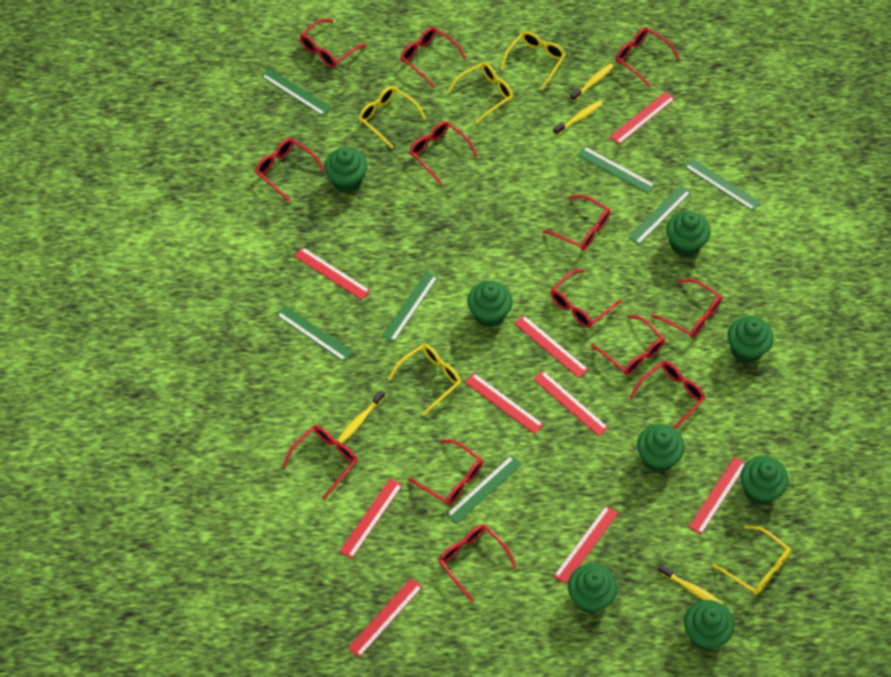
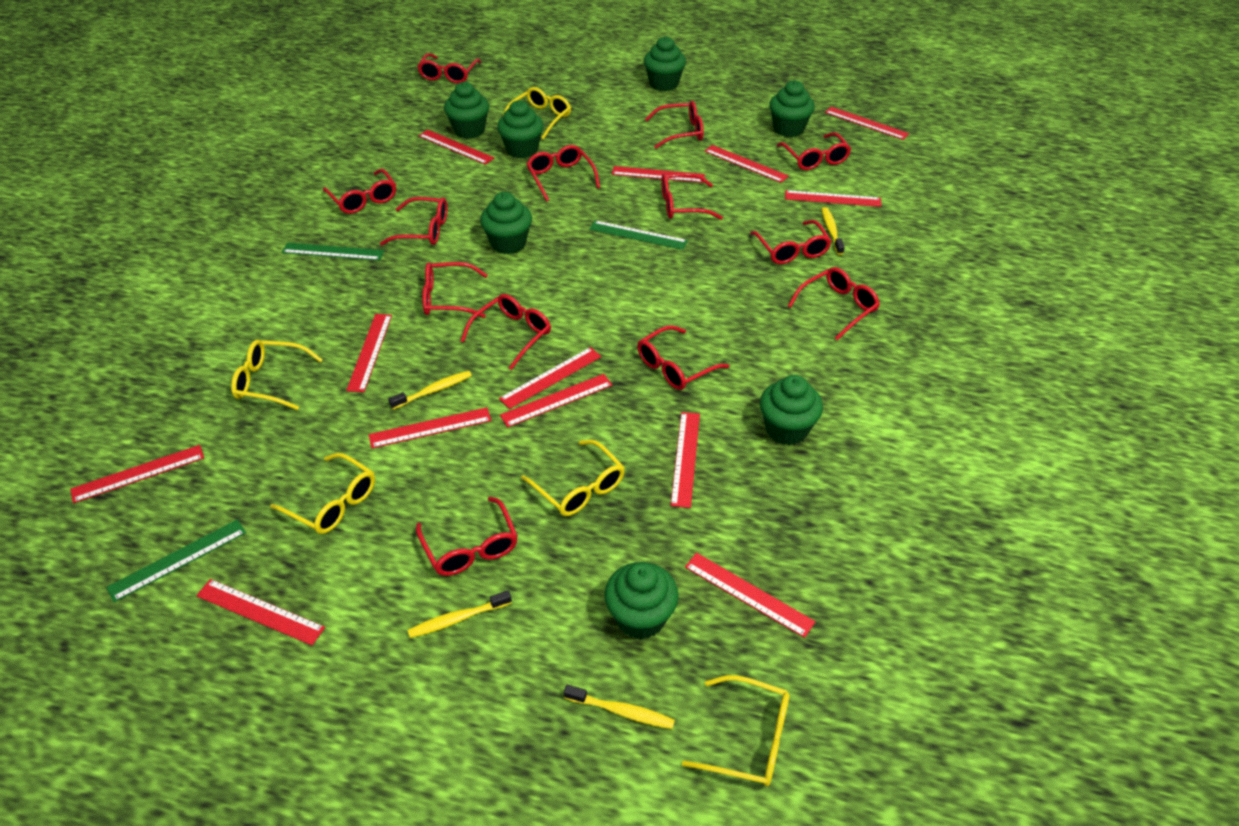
green cupcake: 8 -> 7
green ruler: 7 -> 3
red ruler: 9 -> 13

